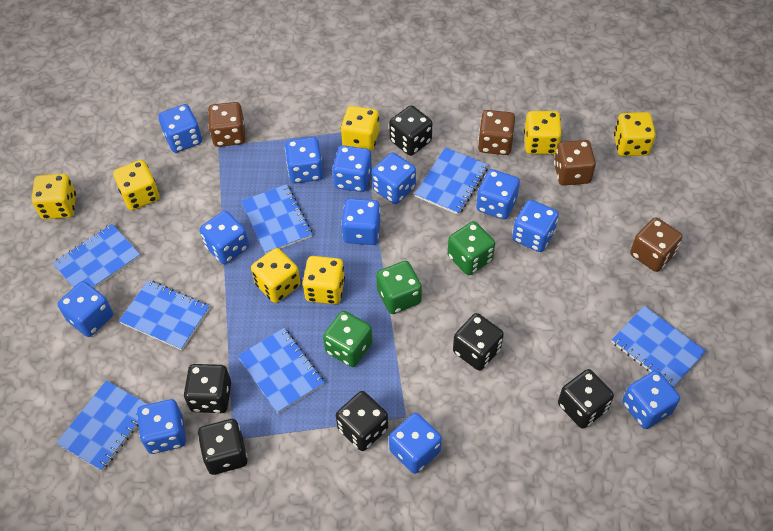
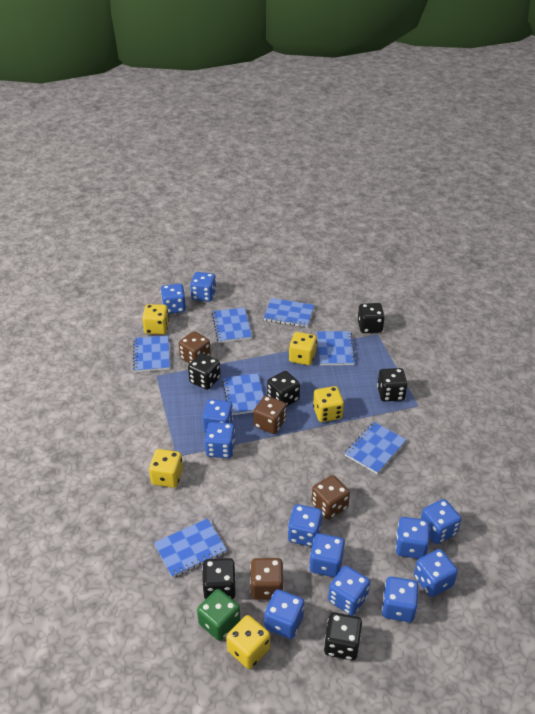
green dice: 3 -> 1
yellow dice: 7 -> 5

